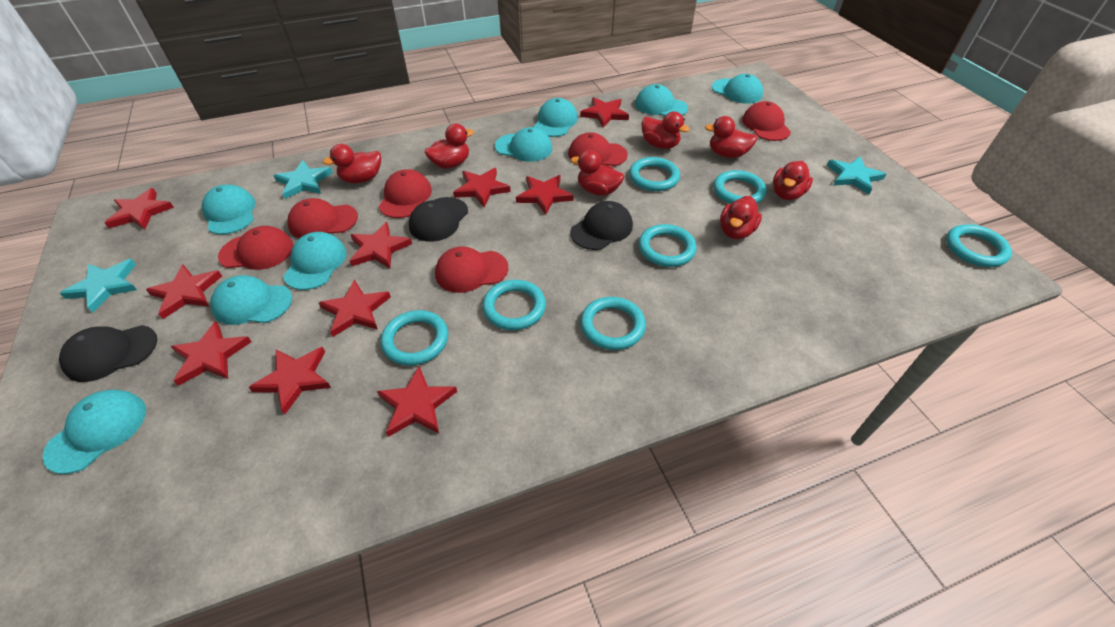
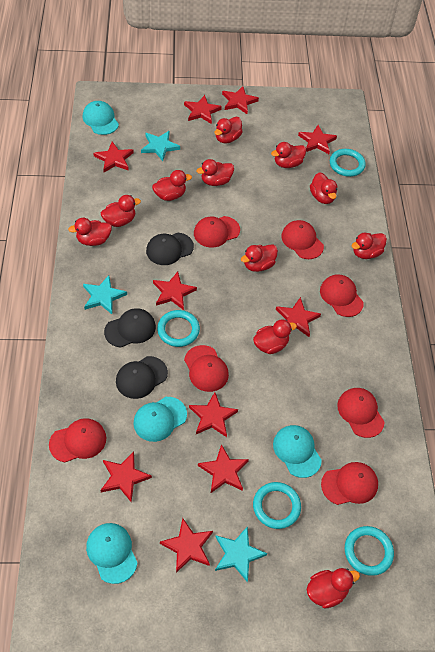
red cap: 6 -> 7
red duck: 7 -> 11
turquoise cap: 8 -> 4
turquoise ring: 7 -> 4

